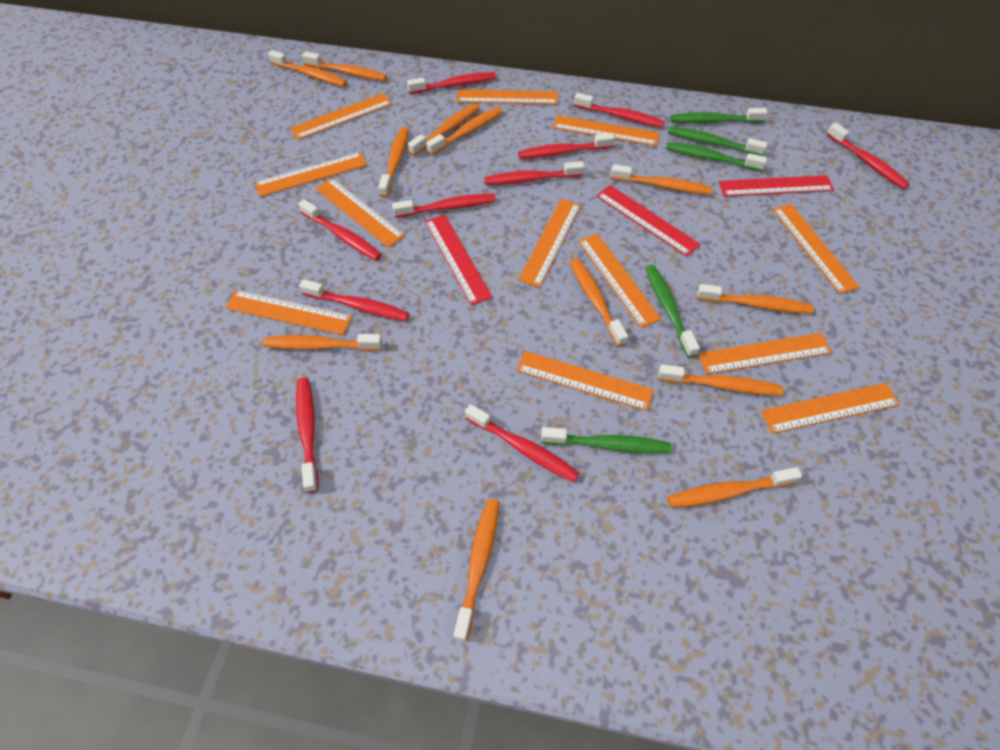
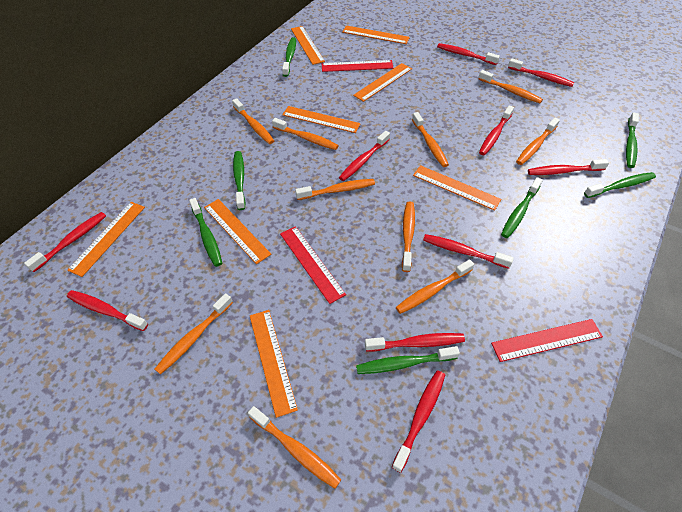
green toothbrush: 5 -> 7
orange ruler: 12 -> 8
orange toothbrush: 12 -> 10

